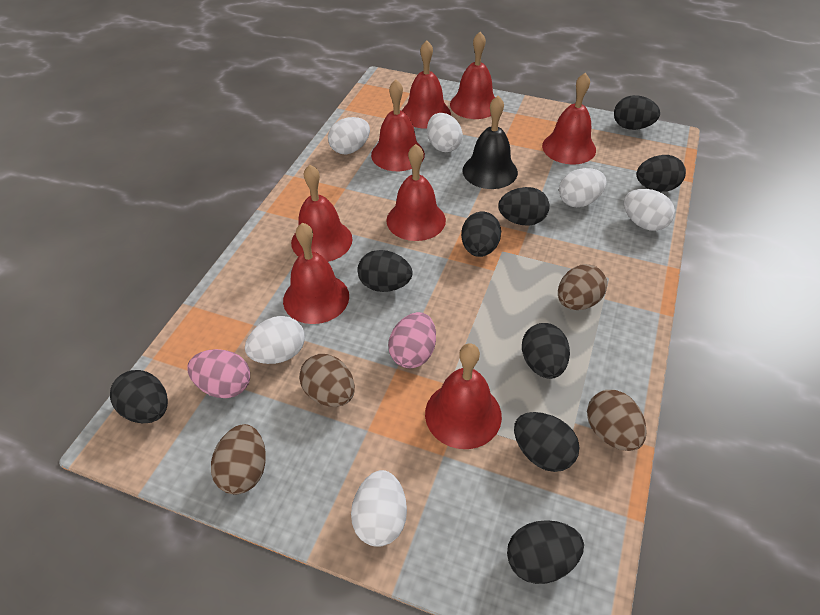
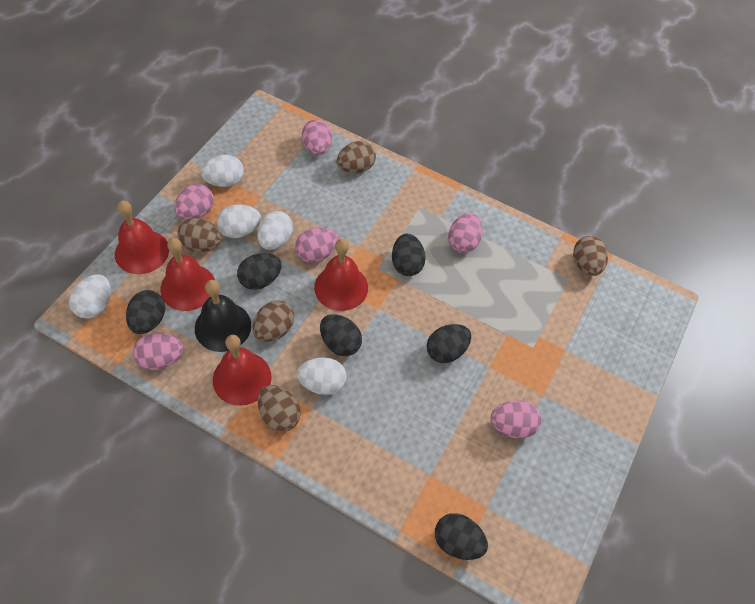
black egg: 9 -> 6
brown egg: 4 -> 5
pink egg: 2 -> 6
red bell: 8 -> 4
white egg: 6 -> 5

